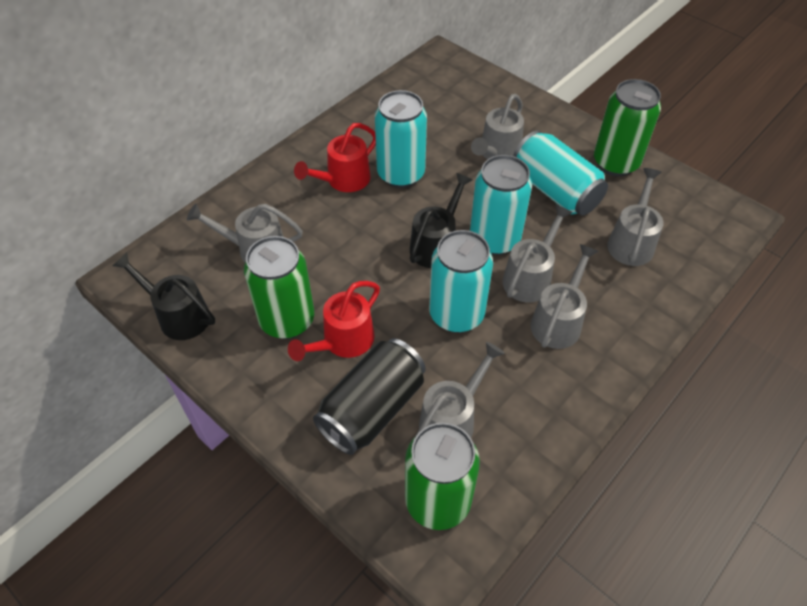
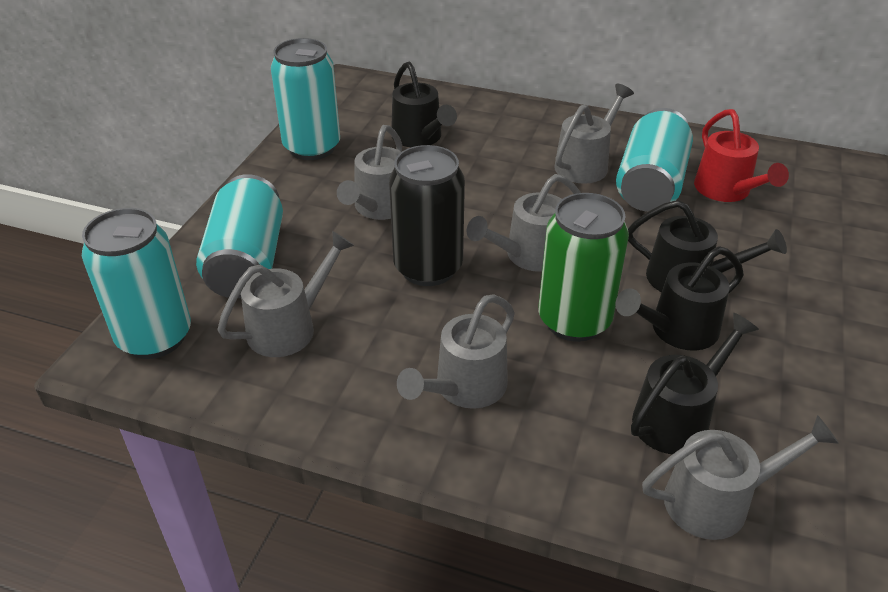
black watering can: 2 -> 4
green can: 3 -> 1
red watering can: 2 -> 1

